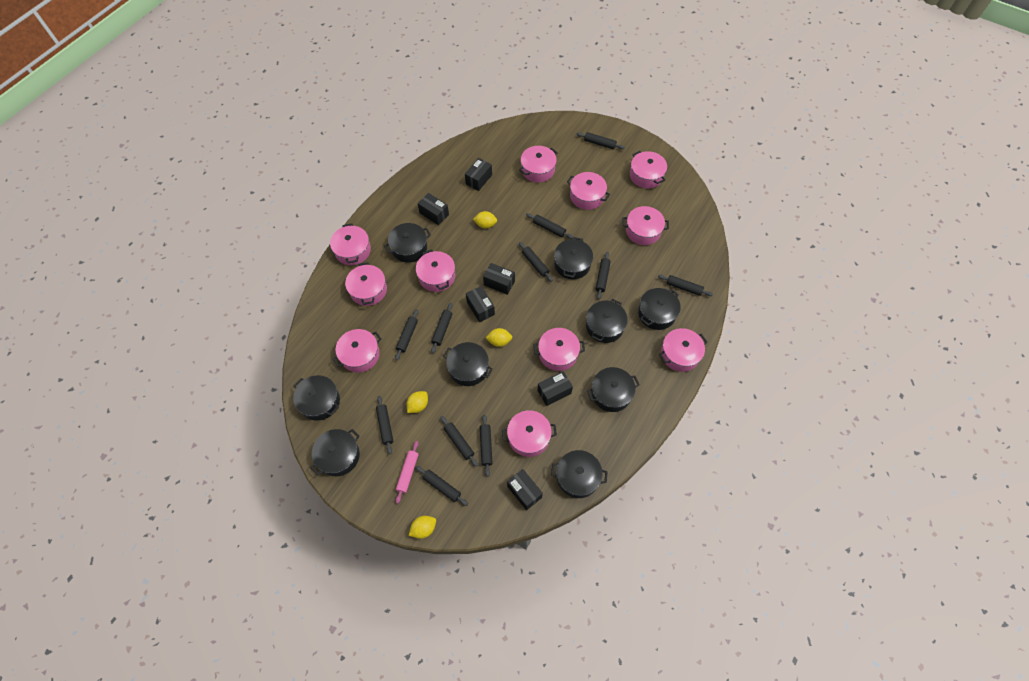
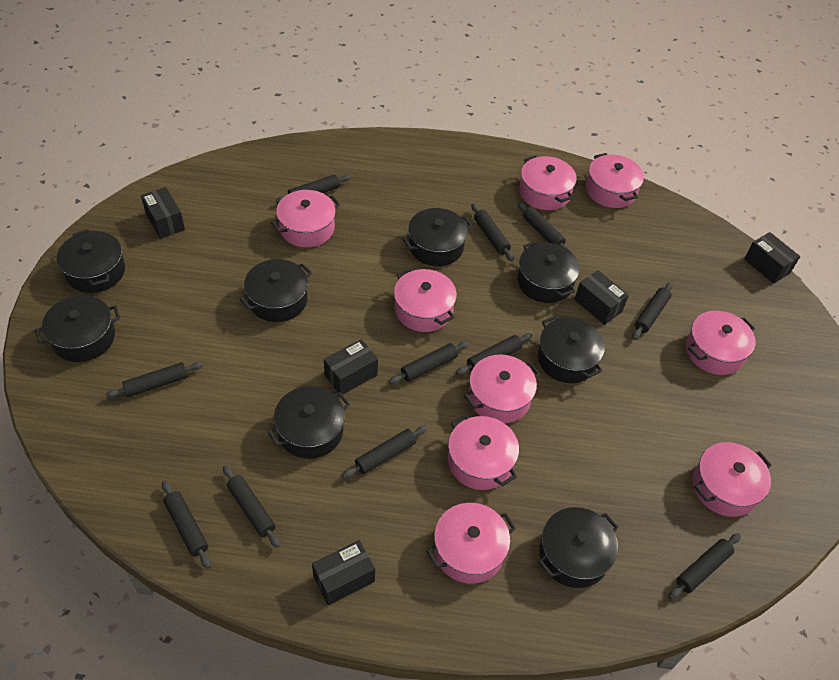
black box: 6 -> 5
black pot: 9 -> 8
pink pot: 11 -> 9
pink rolling pin: 1 -> 0
yellow lemon: 4 -> 0

